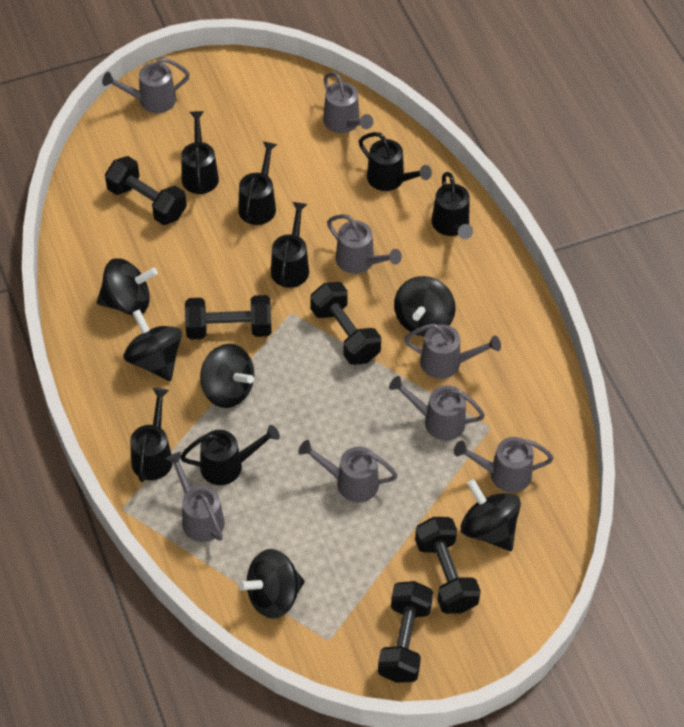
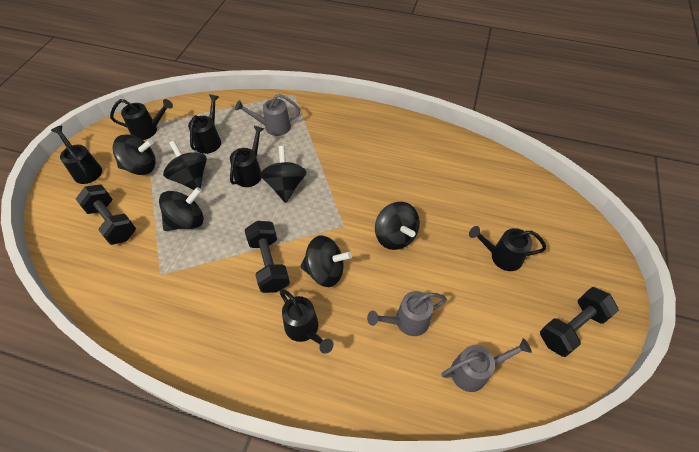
black dumbbell: 5 -> 3
black watering can: 7 -> 6
grey watering can: 8 -> 3

